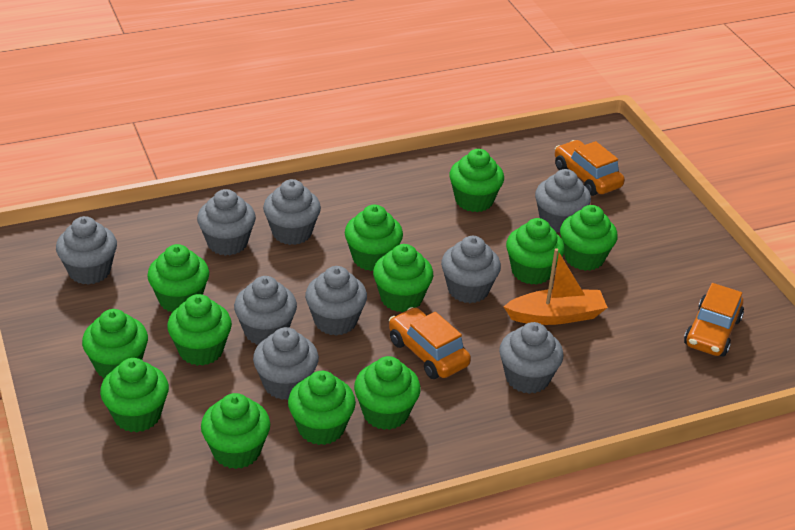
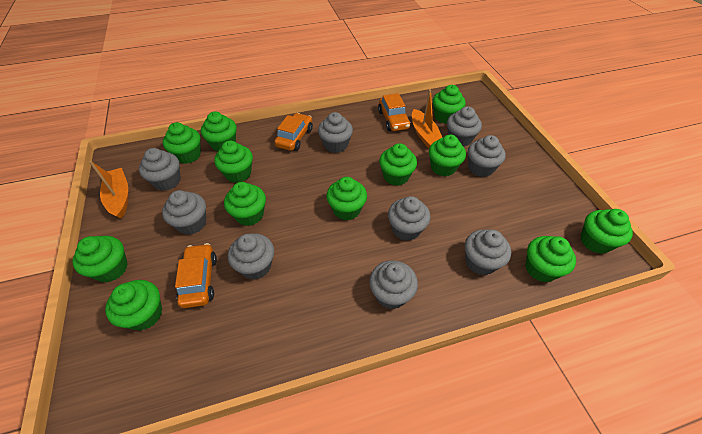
orange boat: 1 -> 2

